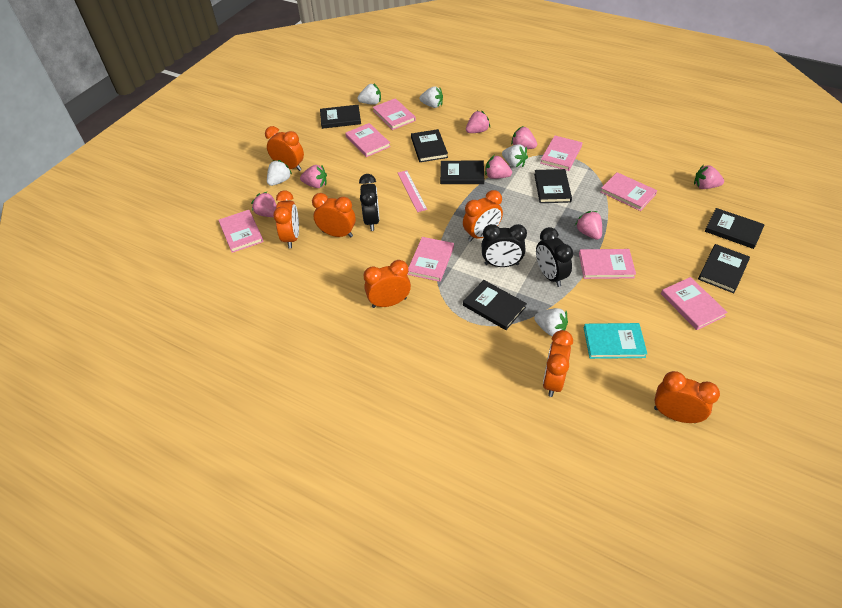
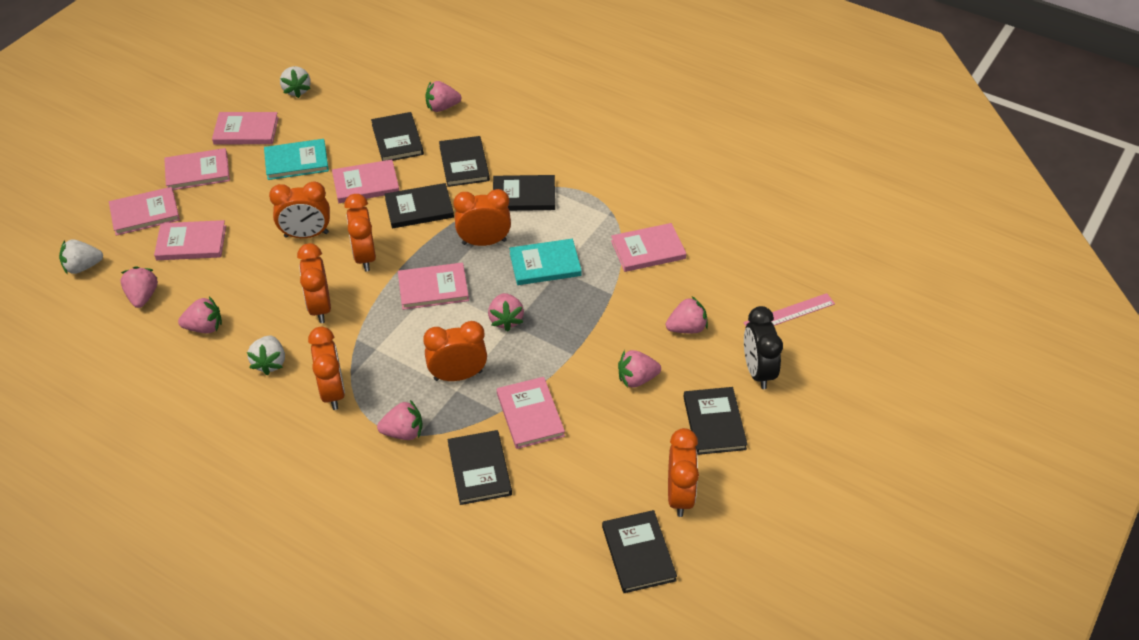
black clock: 3 -> 1
turquoise book: 1 -> 2
white strawberry: 5 -> 3

